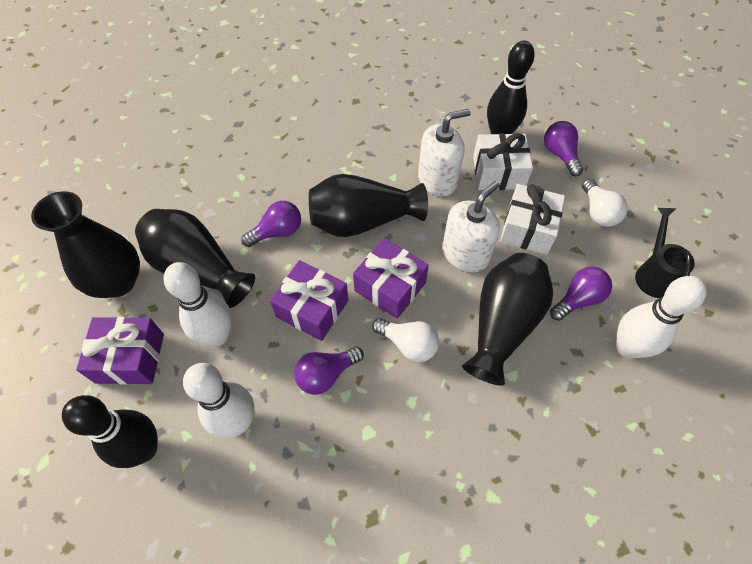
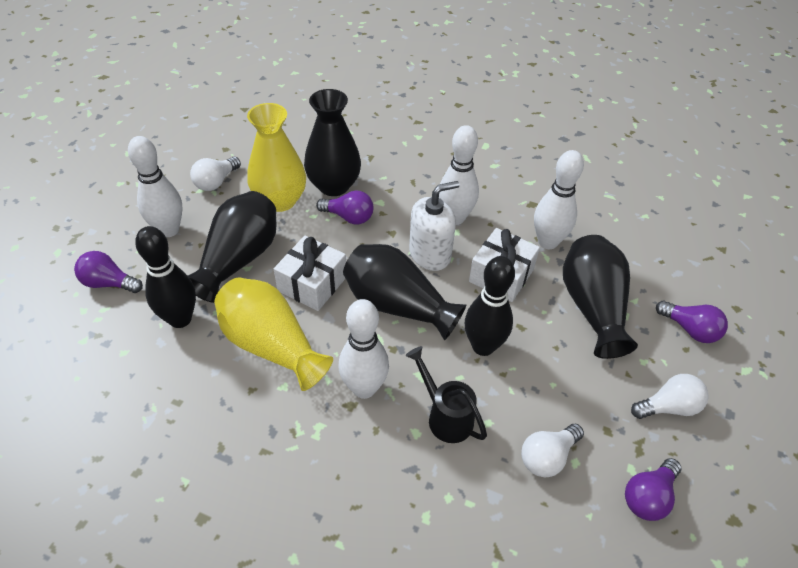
purple gift: 3 -> 0
white bowling pin: 3 -> 4
white light bulb: 2 -> 3
white soap dispenser: 2 -> 1
yellow vase: 0 -> 2

